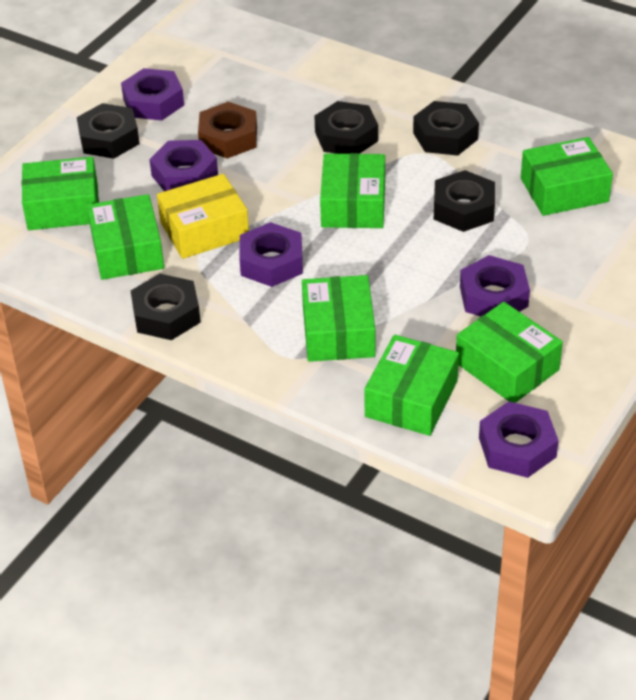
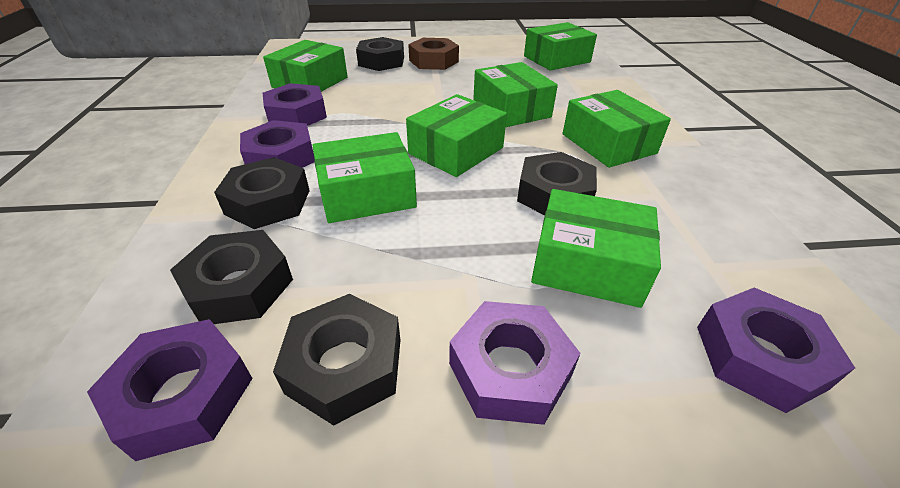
yellow box: 1 -> 0

